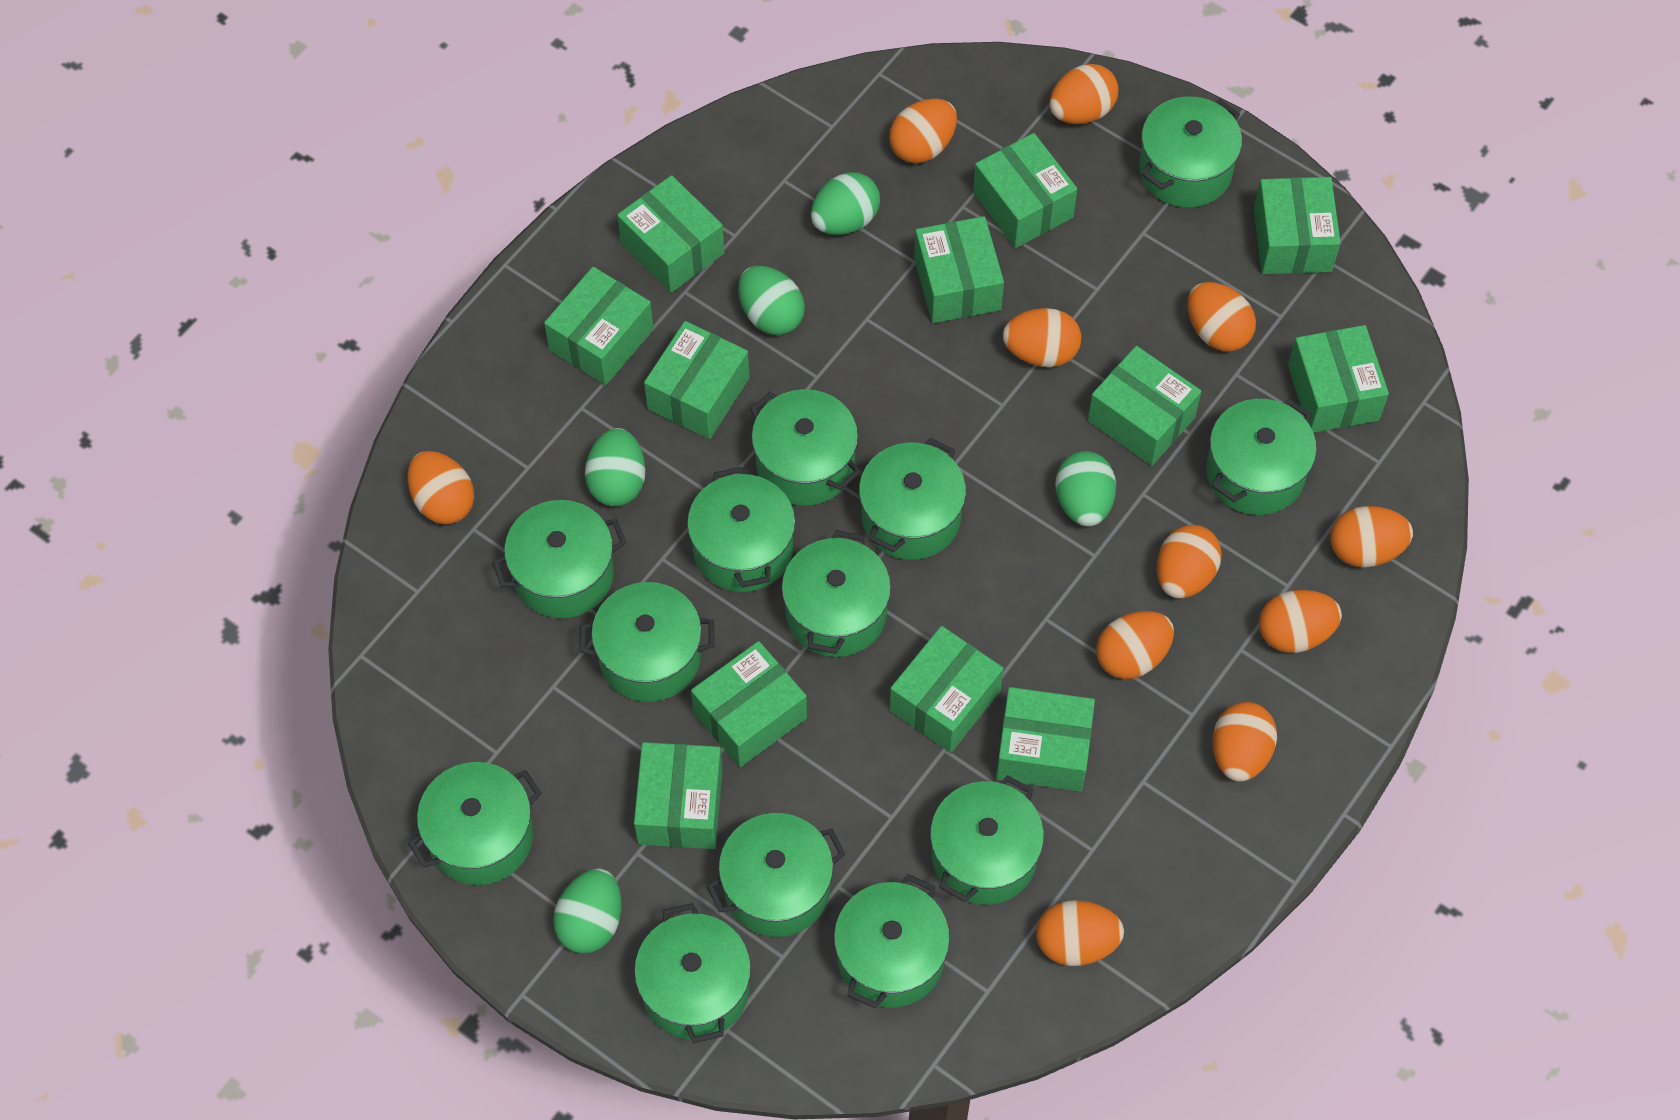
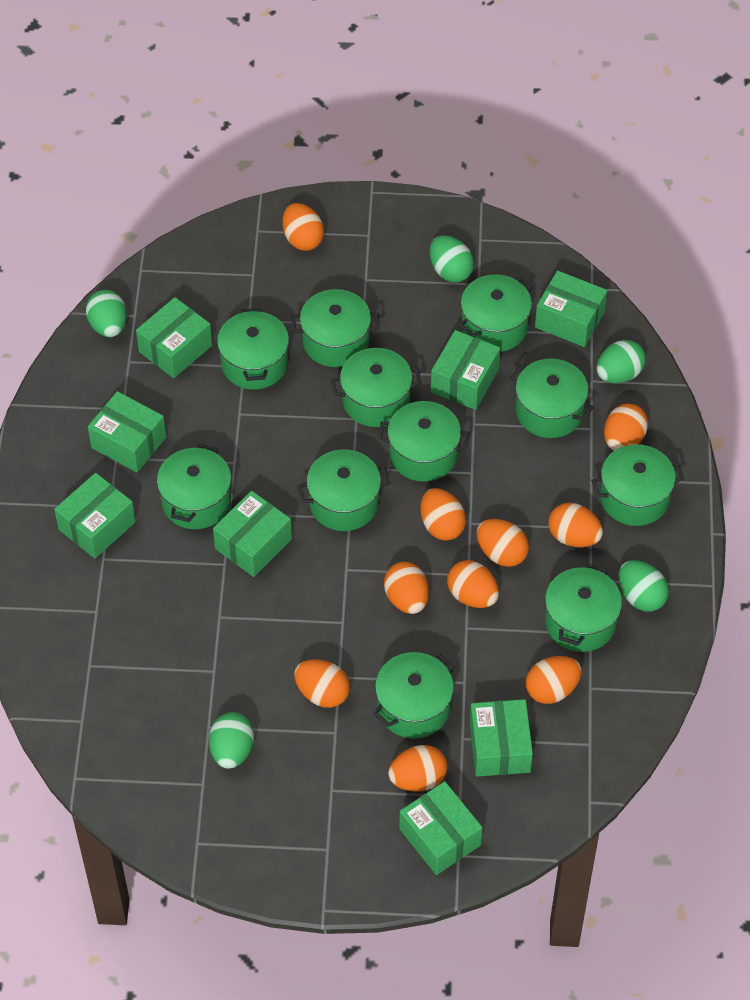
green box: 12 -> 8
green pot: 13 -> 11
orange egg: 11 -> 10

